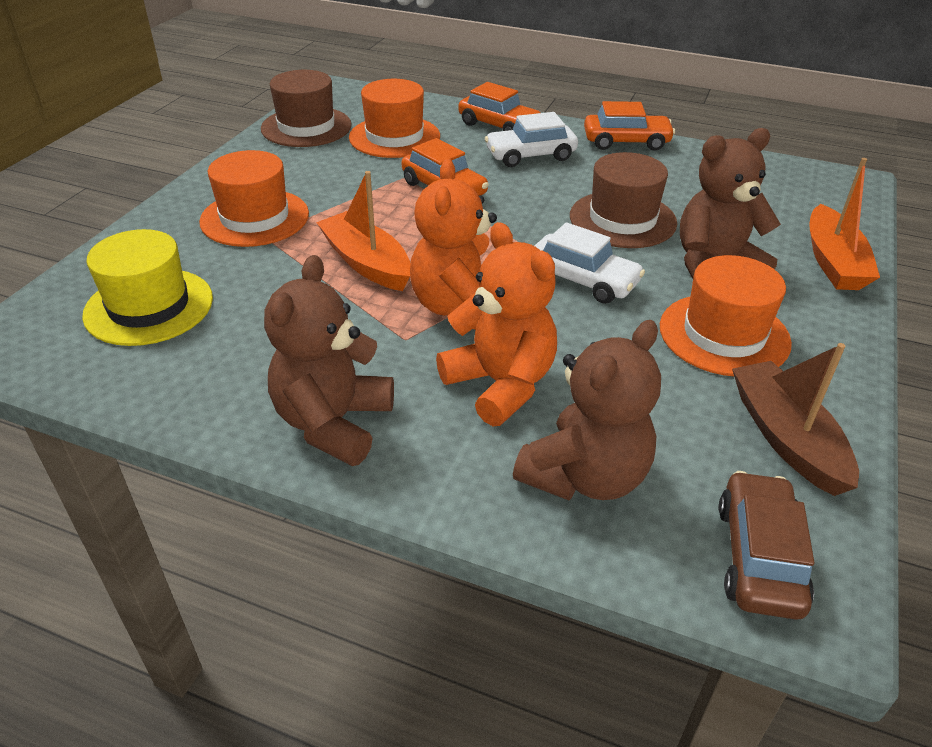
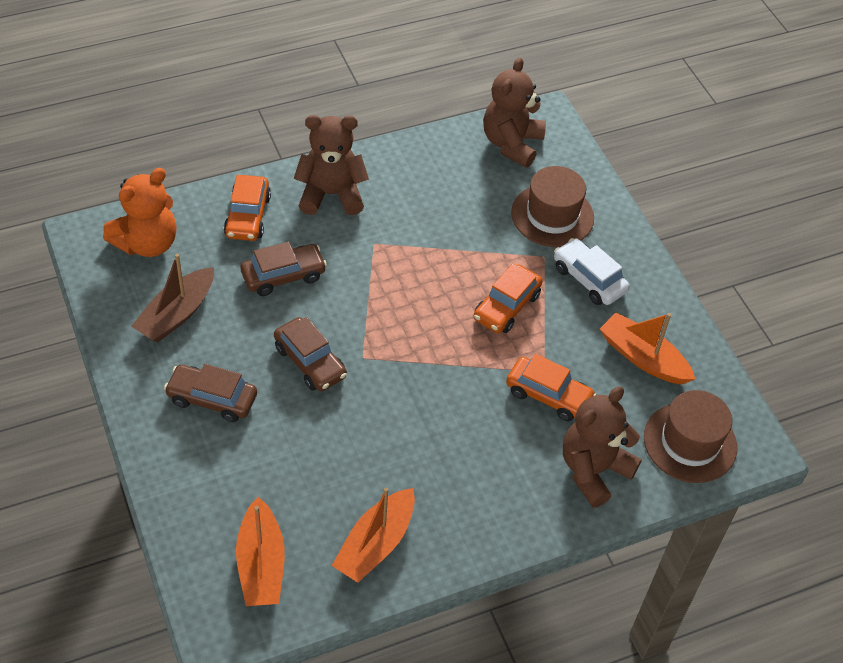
brown car: 1 -> 3
orange boat: 2 -> 3
orange hat: 3 -> 0
orange teddy bear: 2 -> 1
white car: 2 -> 1
yellow hat: 1 -> 0

